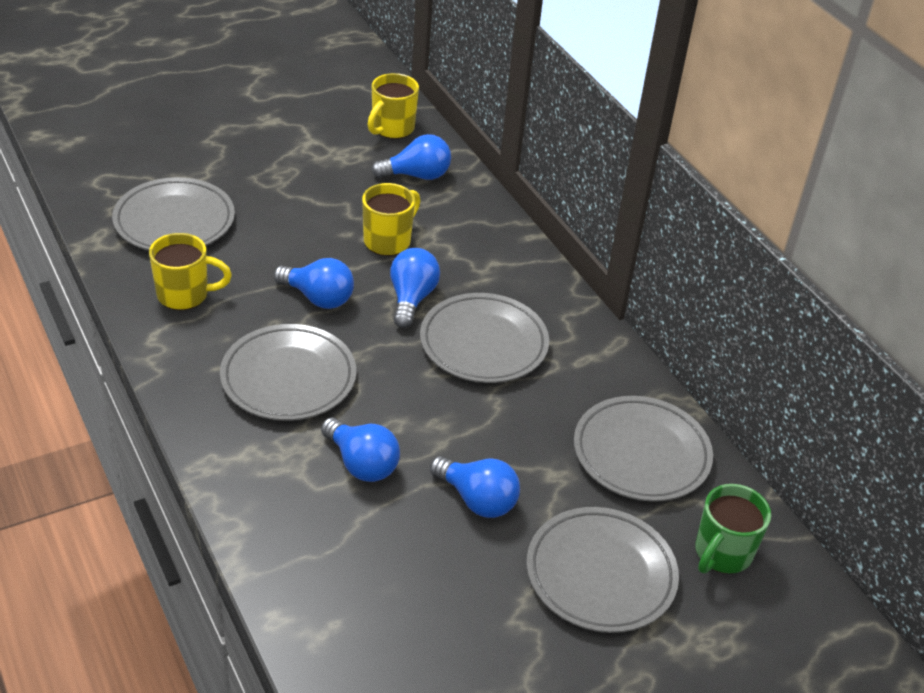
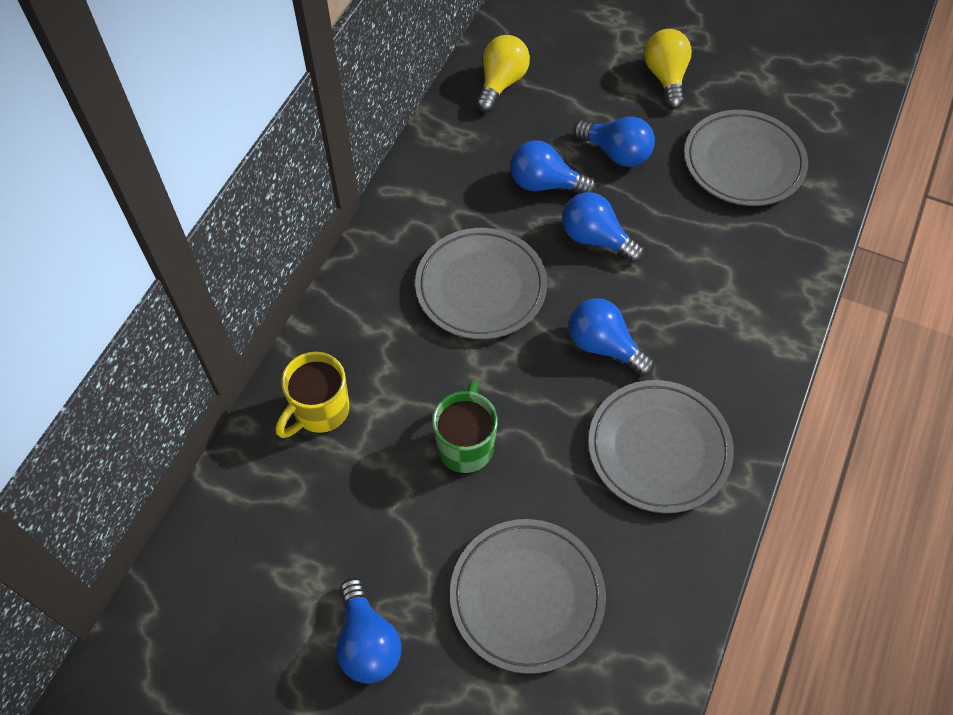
grey plate: 5 -> 4
yellow light bulb: 0 -> 2
yellow mug: 3 -> 1

